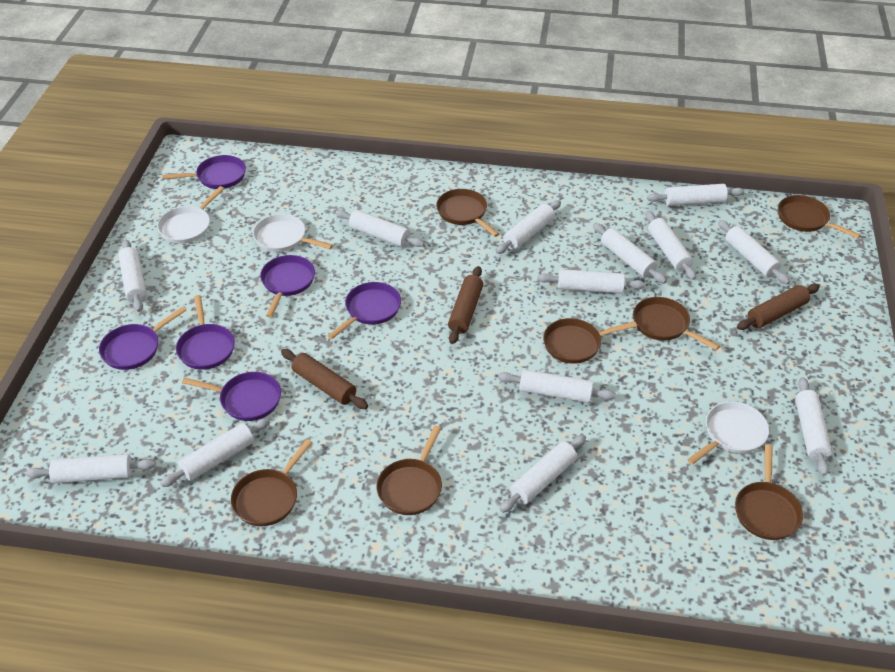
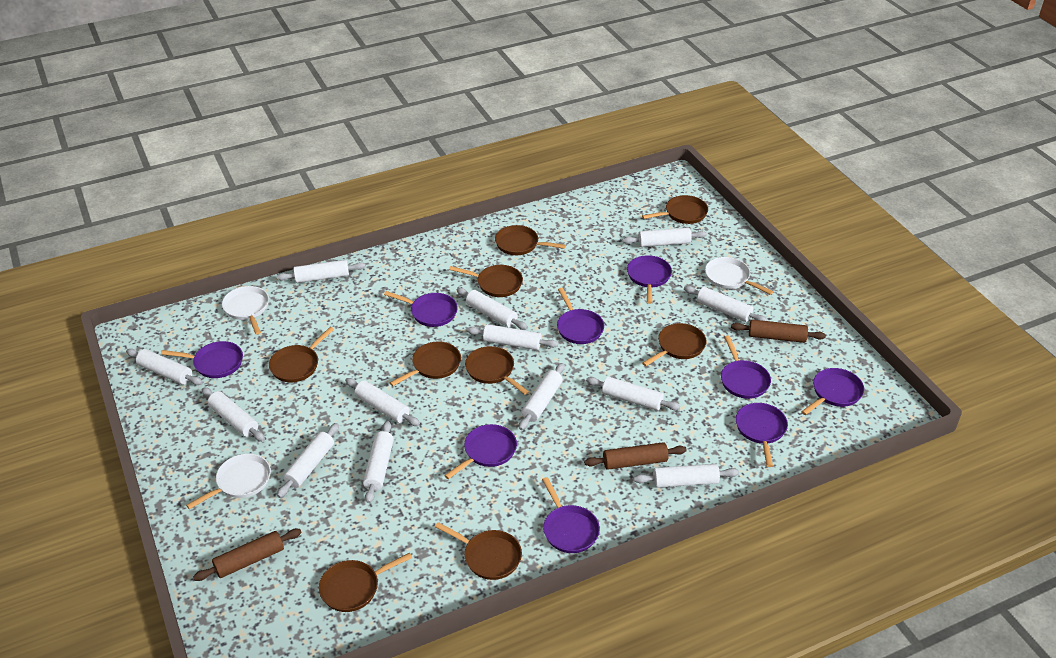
brown pan: 7 -> 9
purple pan: 6 -> 9

